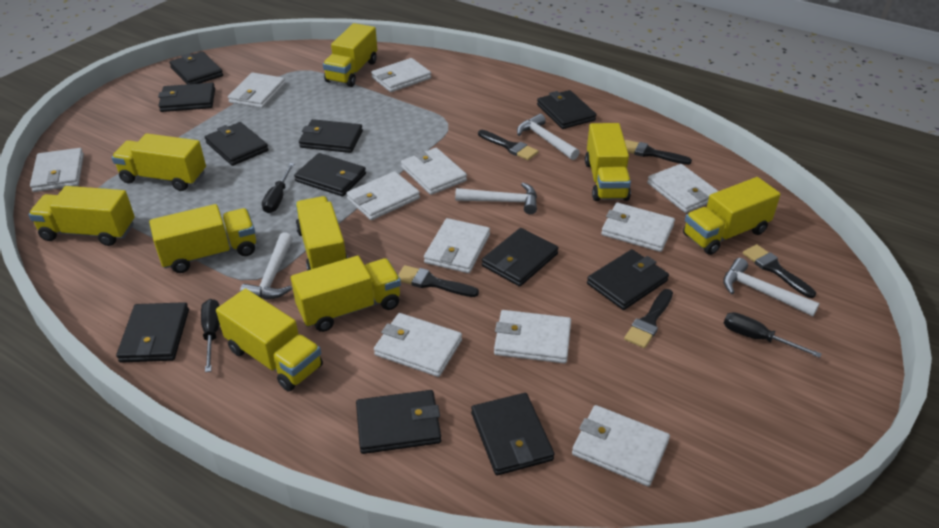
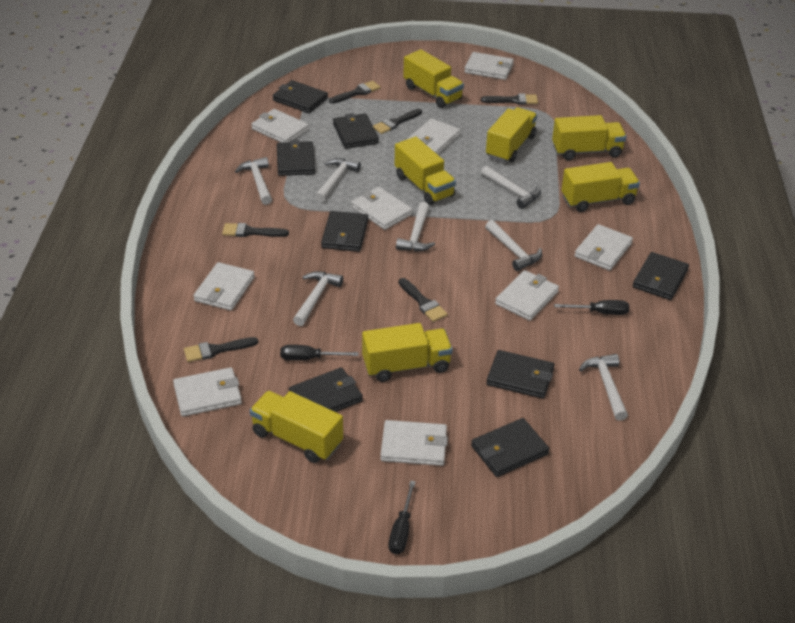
black brush: 5 -> 6
black wallet: 11 -> 8
white hammer: 4 -> 7
white wallet: 11 -> 9
yellow truck: 9 -> 7

